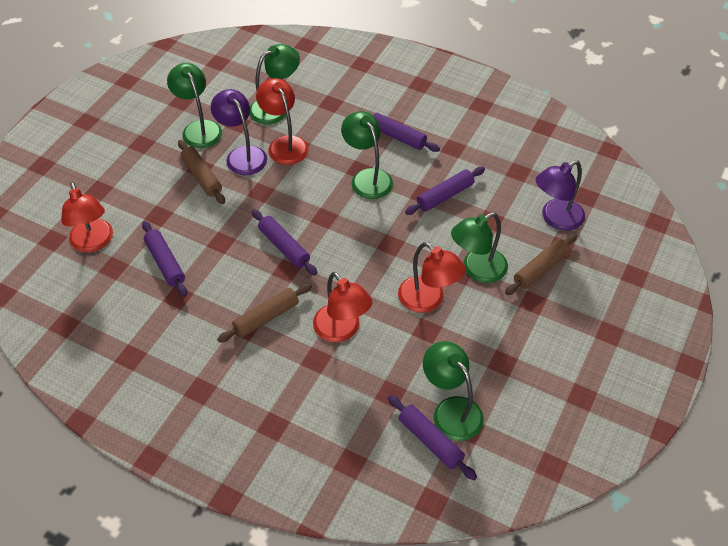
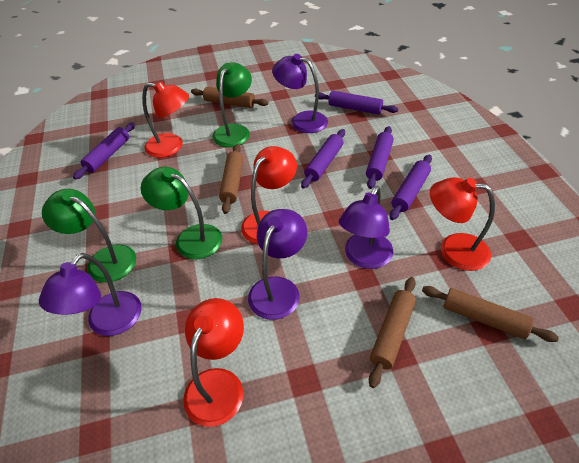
brown rolling pin: 3 -> 4
green lamp: 5 -> 3
purple lamp: 2 -> 4

